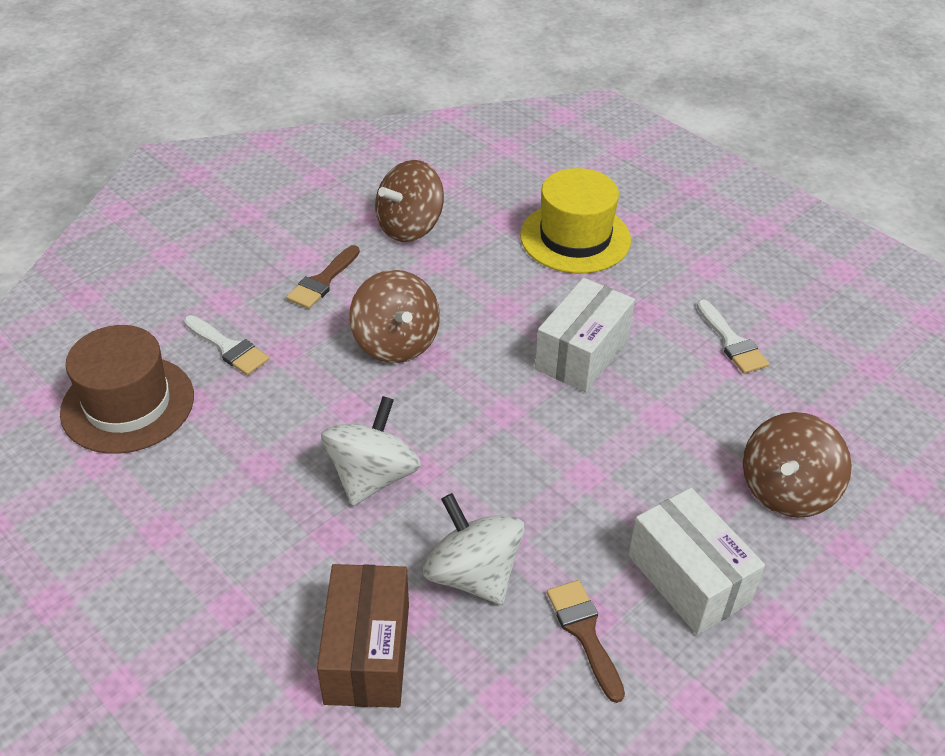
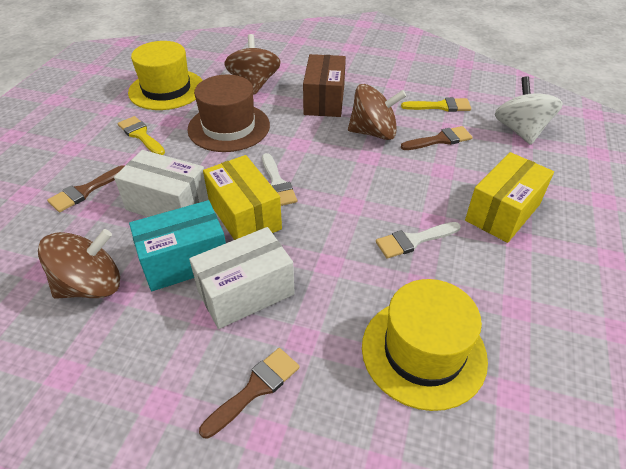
brown brush: 2 -> 3
turquoise box: 0 -> 1
white spinning top: 2 -> 1
yellow box: 0 -> 2
yellow brush: 0 -> 2
yellow hat: 1 -> 2

